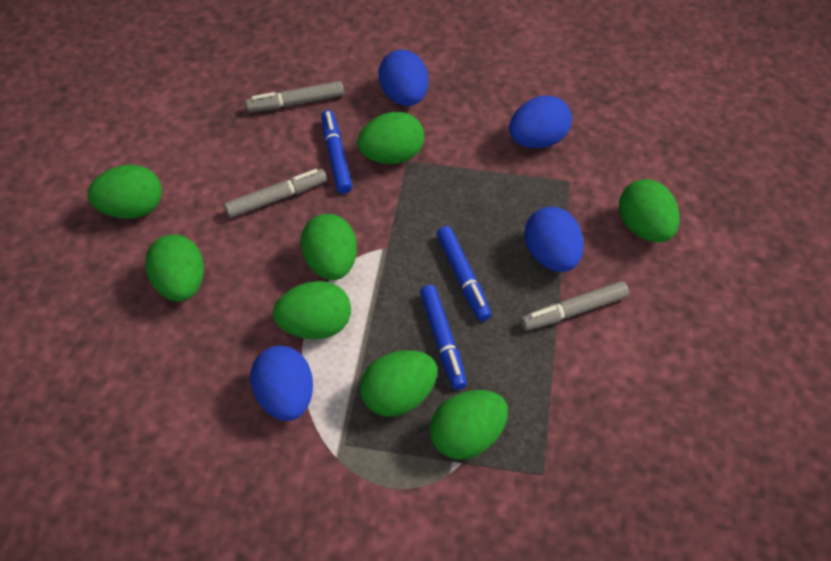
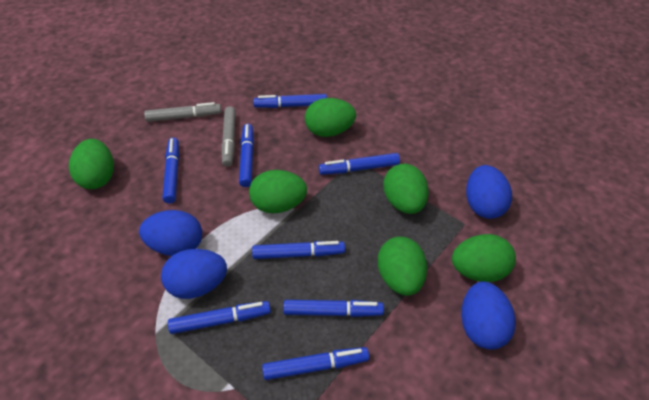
blue marker: 3 -> 8
green egg: 8 -> 6
grey marker: 3 -> 2

